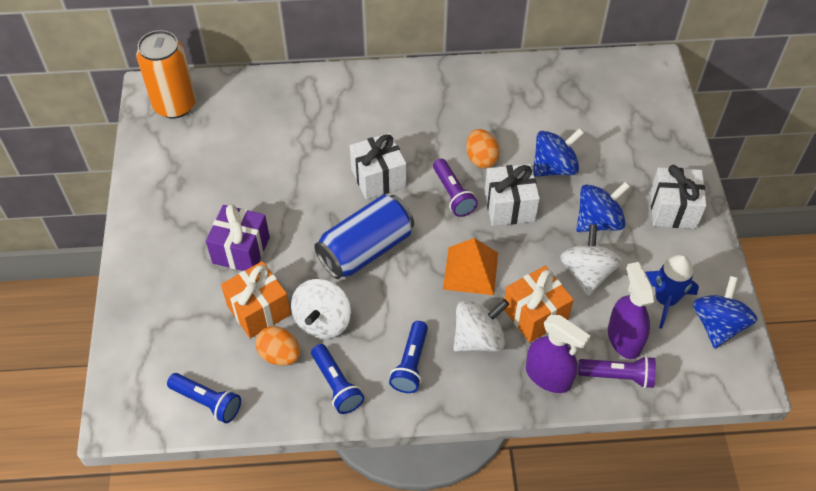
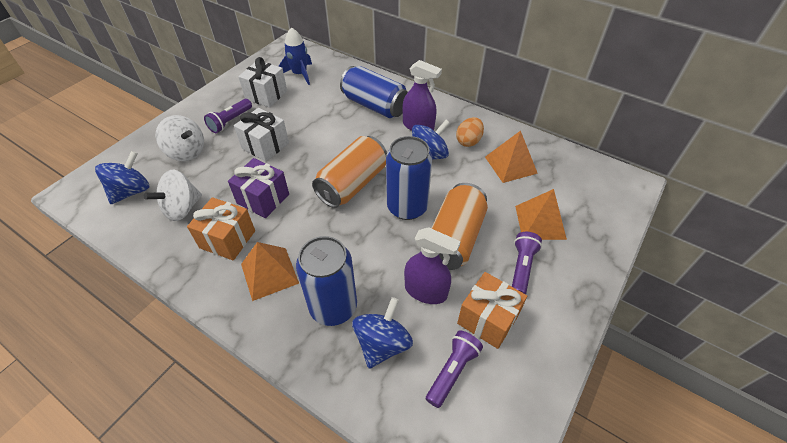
blue can: 1 -> 3
blue flashlight: 3 -> 0
orange can: 1 -> 2
orange egg: 2 -> 1
orange pyramid: 1 -> 3
purple flashlight: 2 -> 3
white gift: 3 -> 2
white spinning top: 3 -> 2

